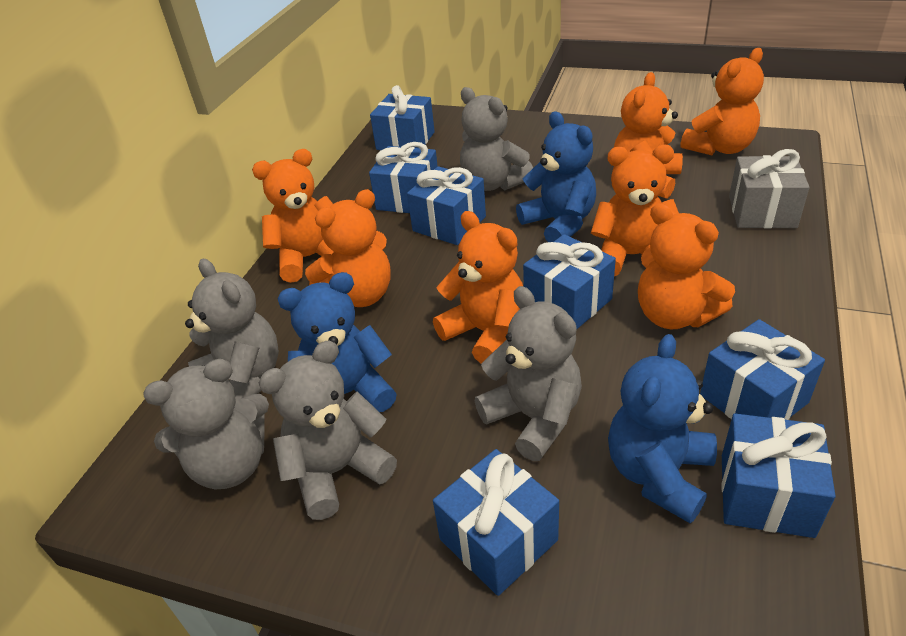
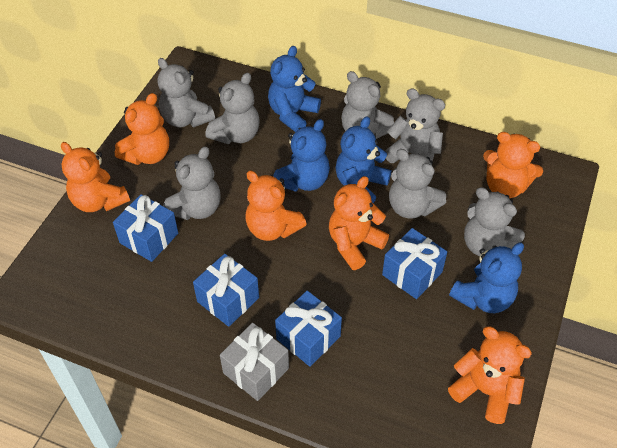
blue gift: 7 -> 4
blue teddy bear: 3 -> 4
grey teddy bear: 5 -> 7
orange teddy bear: 7 -> 6

